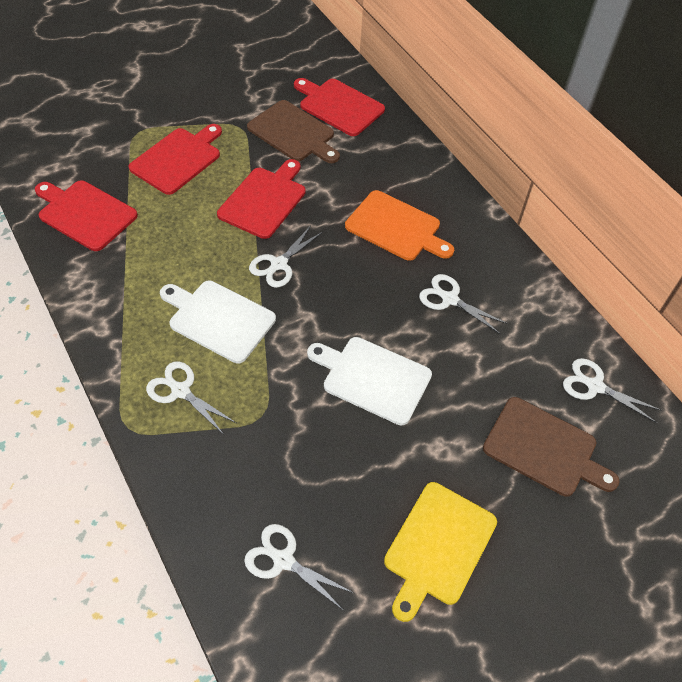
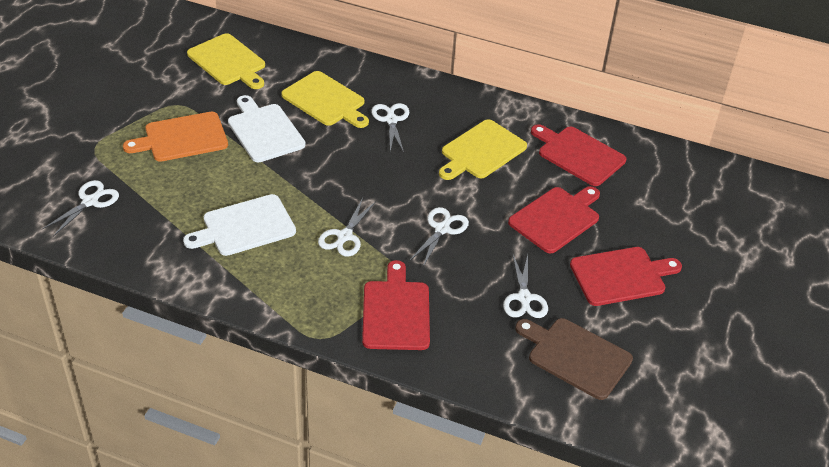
brown cutting board: 2 -> 1
yellow cutting board: 1 -> 3

